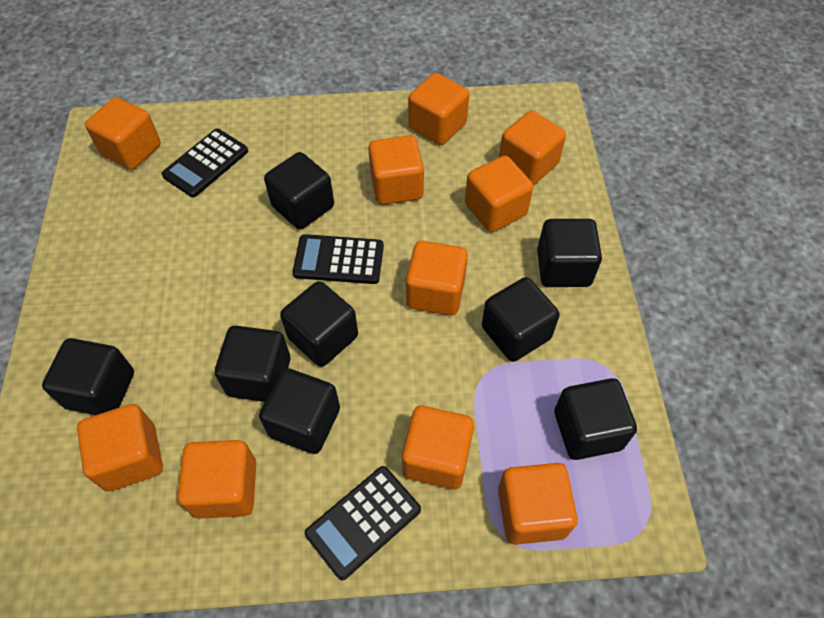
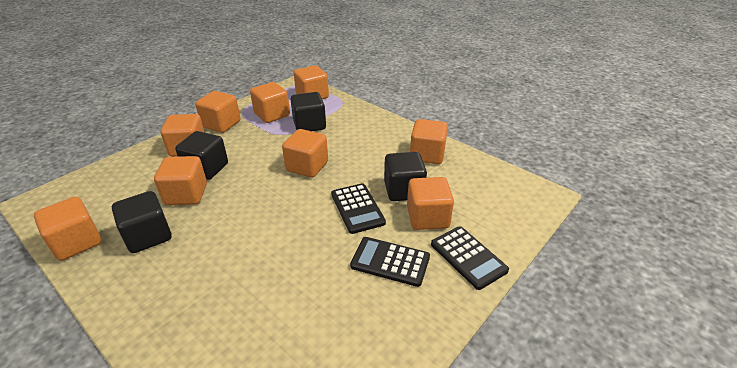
black cube: 8 -> 4
orange cube: 10 -> 9

